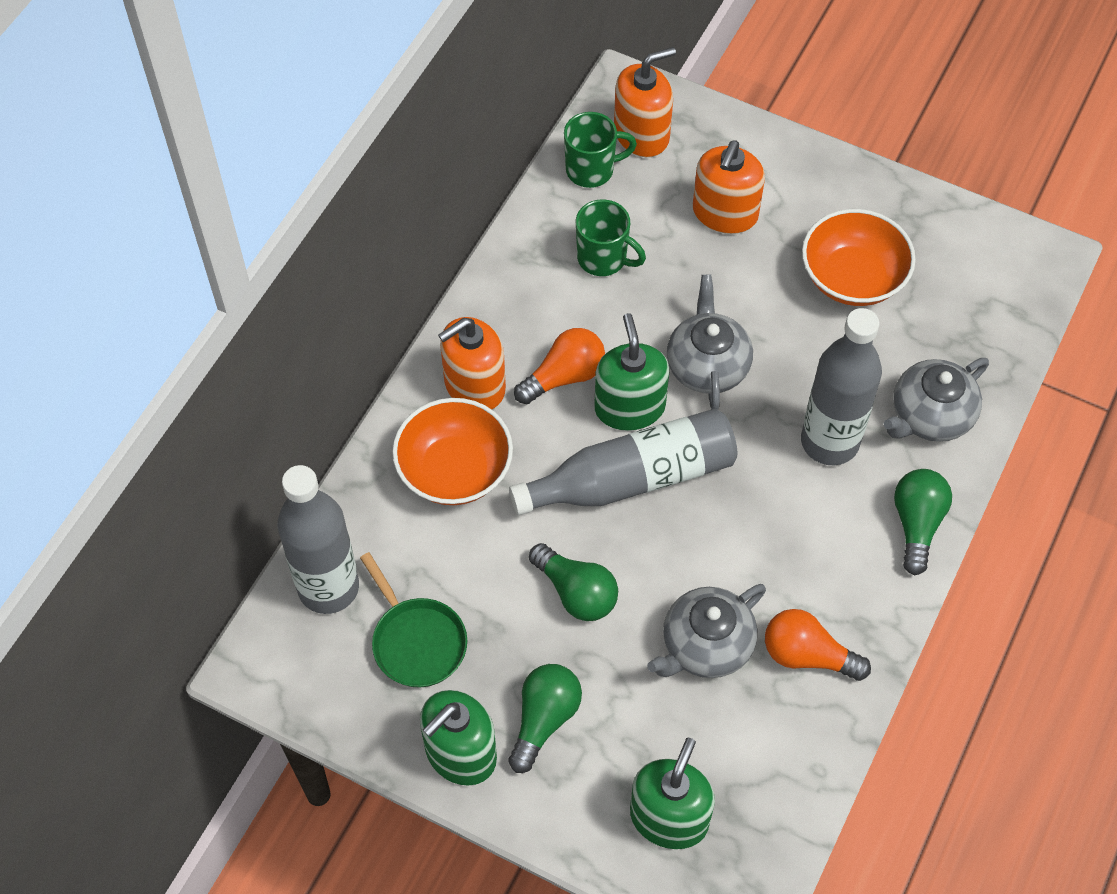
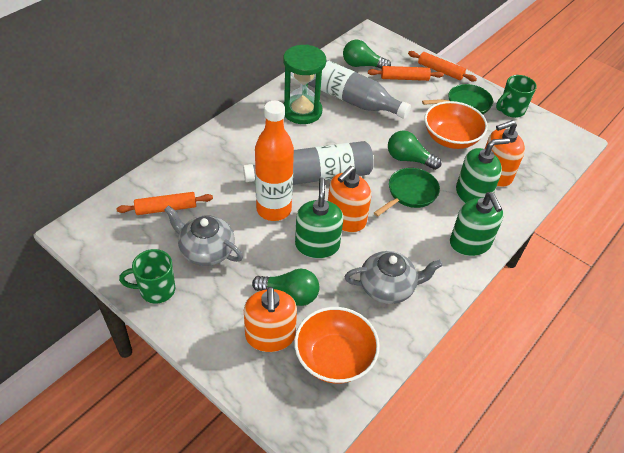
green hourglass: 0 -> 1
green pan: 1 -> 2
grey bottle: 3 -> 2
grey teapot: 3 -> 2
orange bottle: 0 -> 1
orange light bulb: 2 -> 0
orange rolling pin: 0 -> 3

